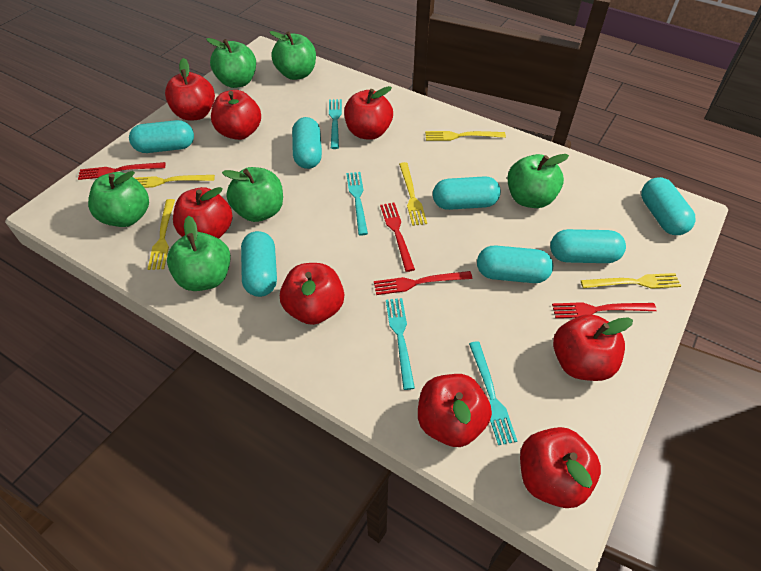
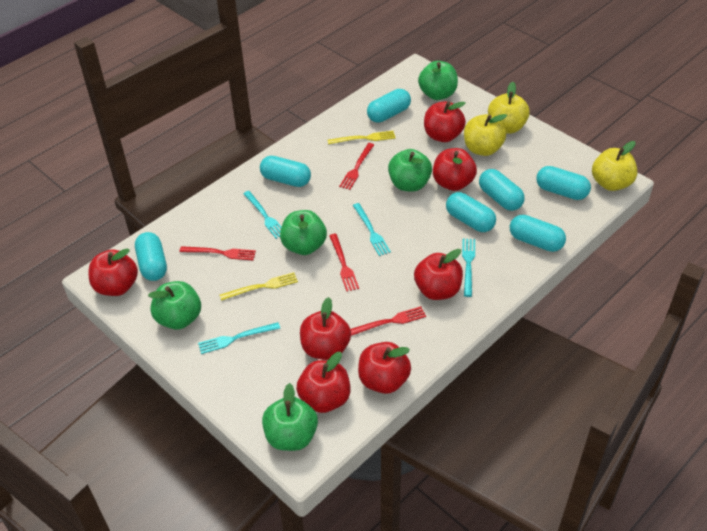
green apple: 6 -> 5
red apple: 8 -> 7
yellow apple: 0 -> 3
yellow fork: 5 -> 2

